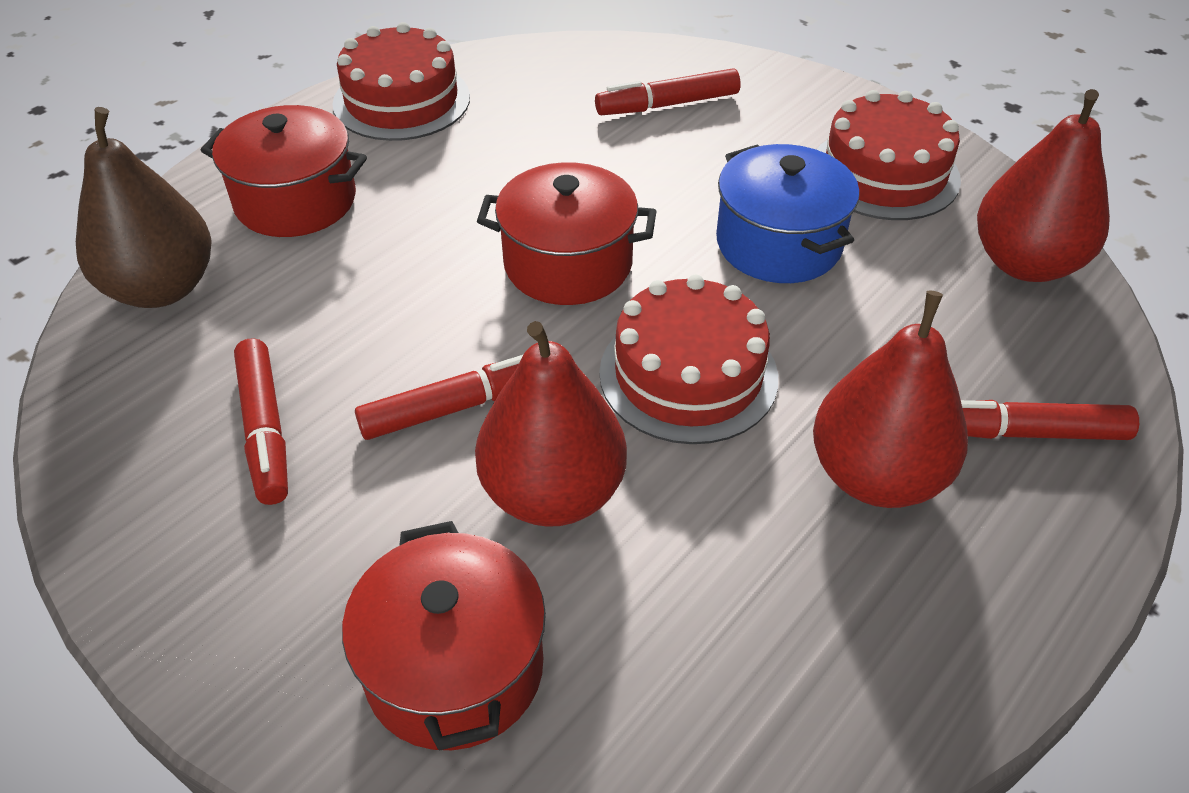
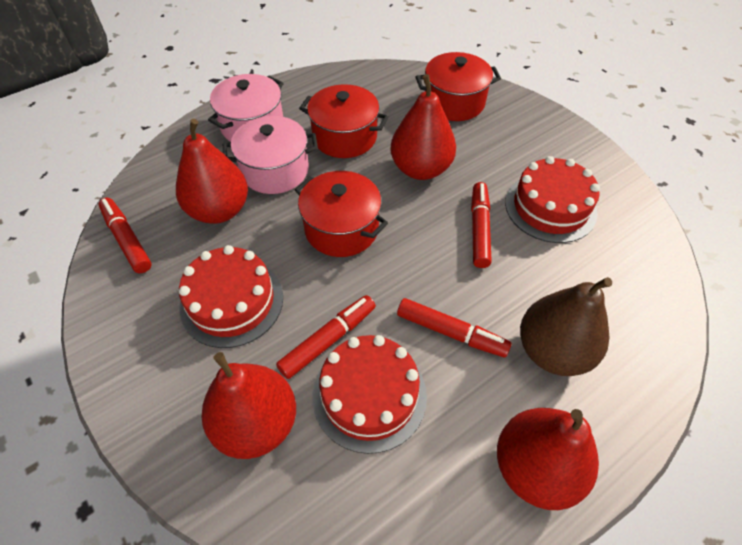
blue pot: 1 -> 0
pink pot: 0 -> 2
red pear: 3 -> 4

